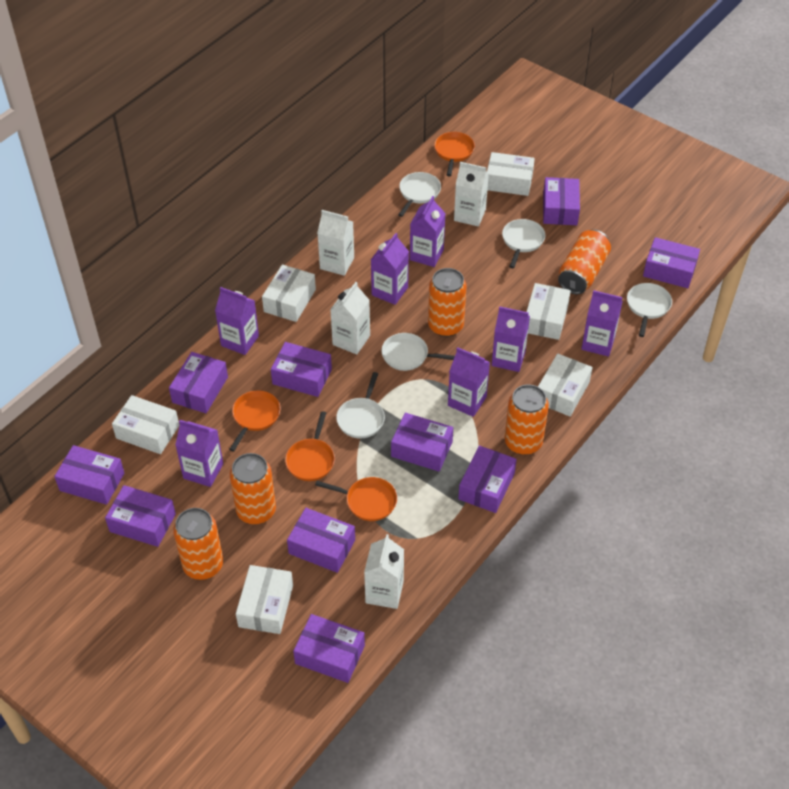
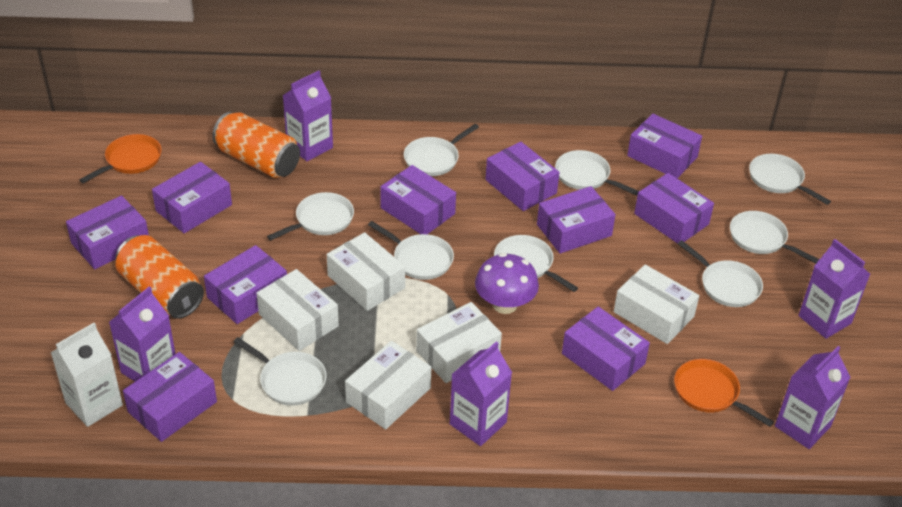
orange can: 5 -> 2
orange pan: 4 -> 2
purple carton: 7 -> 5
purple mushroom: 0 -> 1
white box: 6 -> 5
white carton: 4 -> 1
white pan: 5 -> 9

